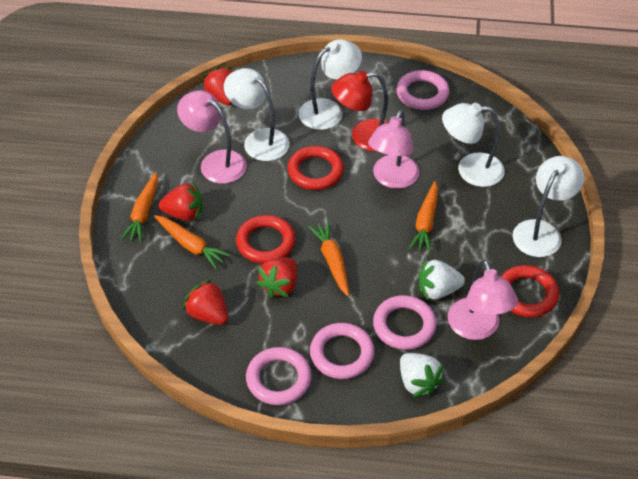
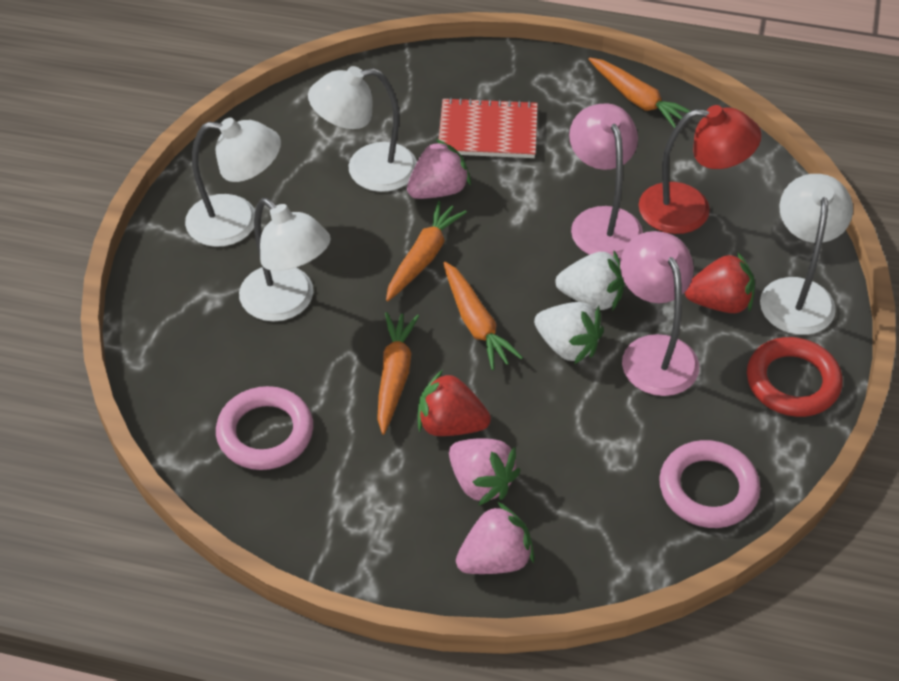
pink lamp: 3 -> 2
pink ring: 4 -> 2
pink strawberry: 0 -> 3
red notebook: 0 -> 1
red ring: 3 -> 1
red strawberry: 4 -> 2

